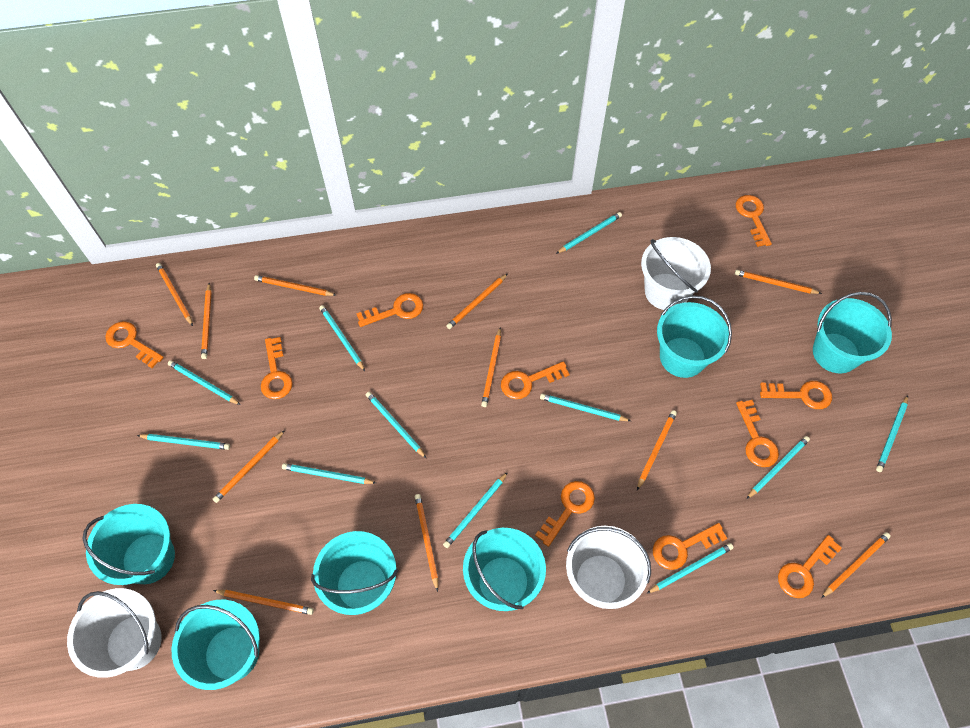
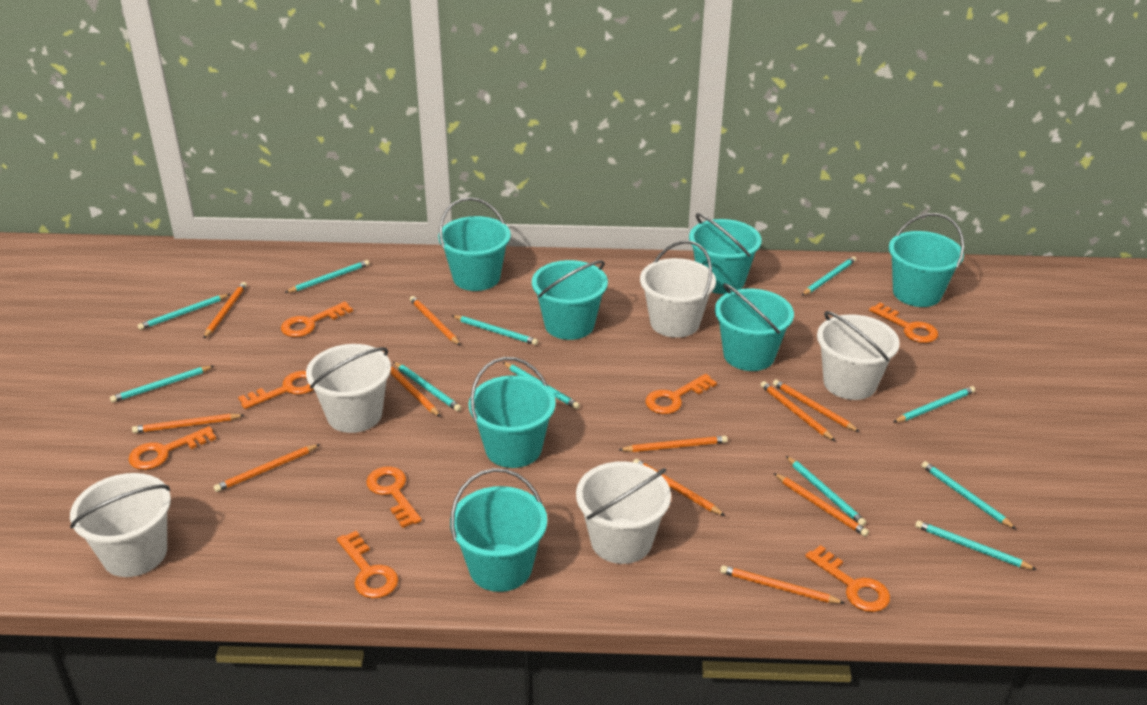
orange key: 10 -> 8
turquoise bucket: 6 -> 7
white bucket: 3 -> 5

